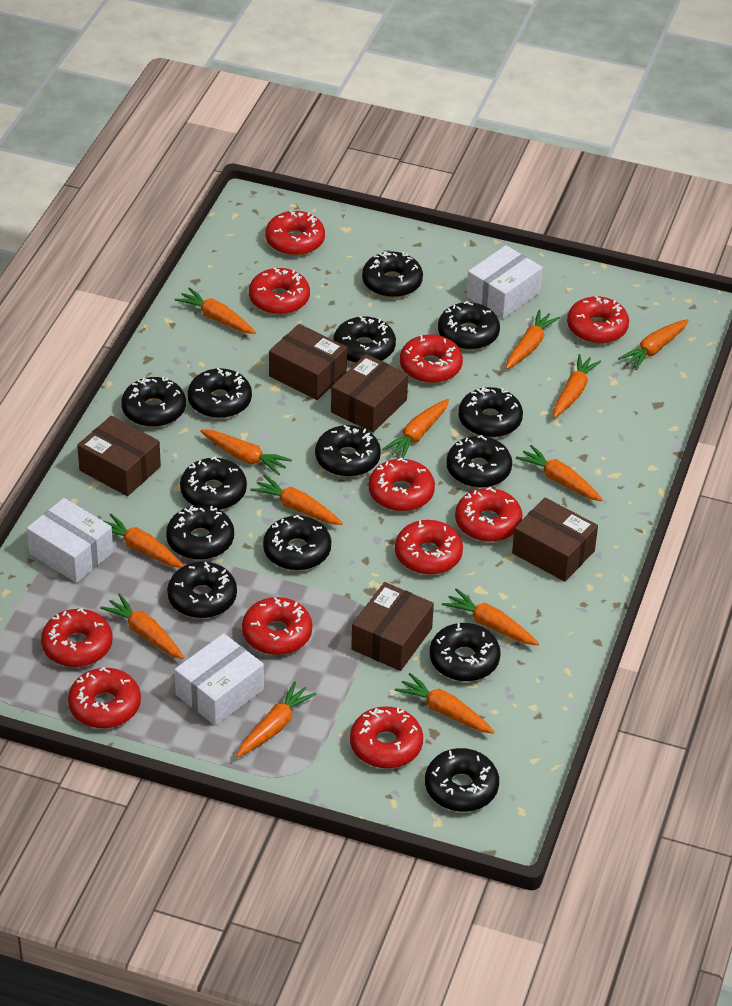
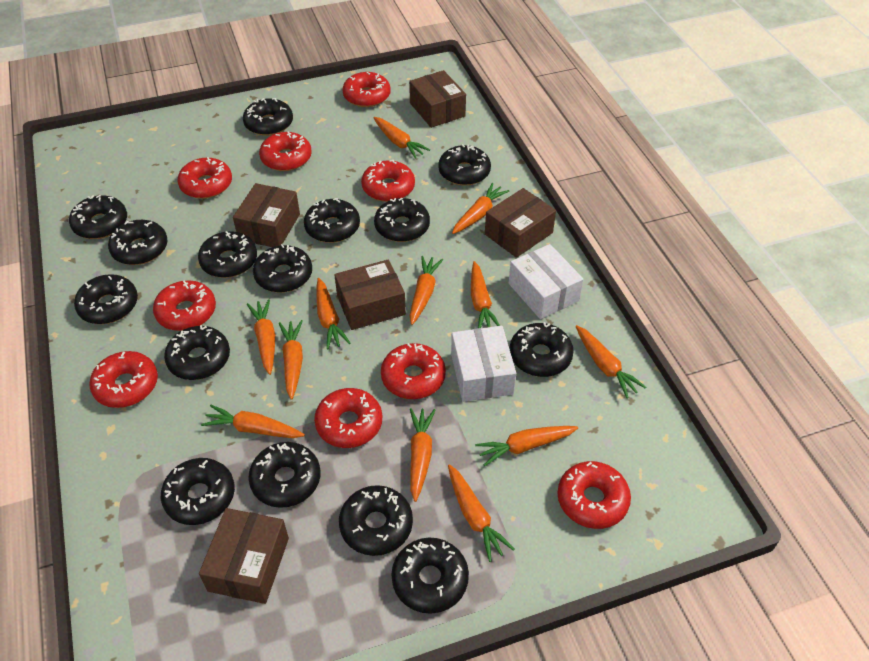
black donut: 14 -> 15
orange carrot: 13 -> 12
red donut: 11 -> 9
white box: 3 -> 2

